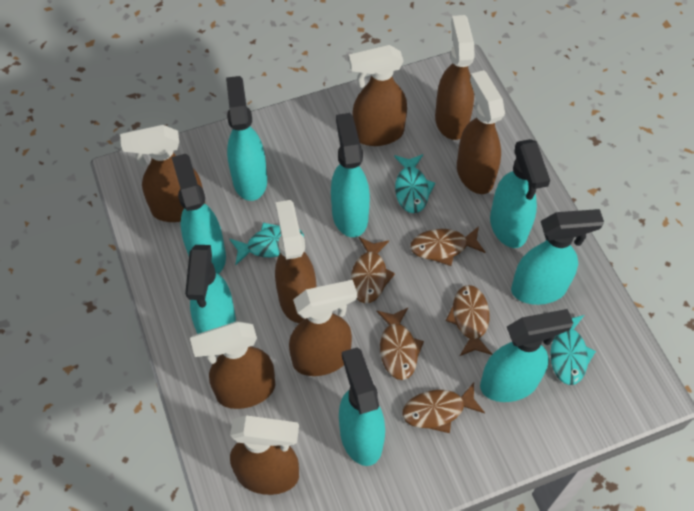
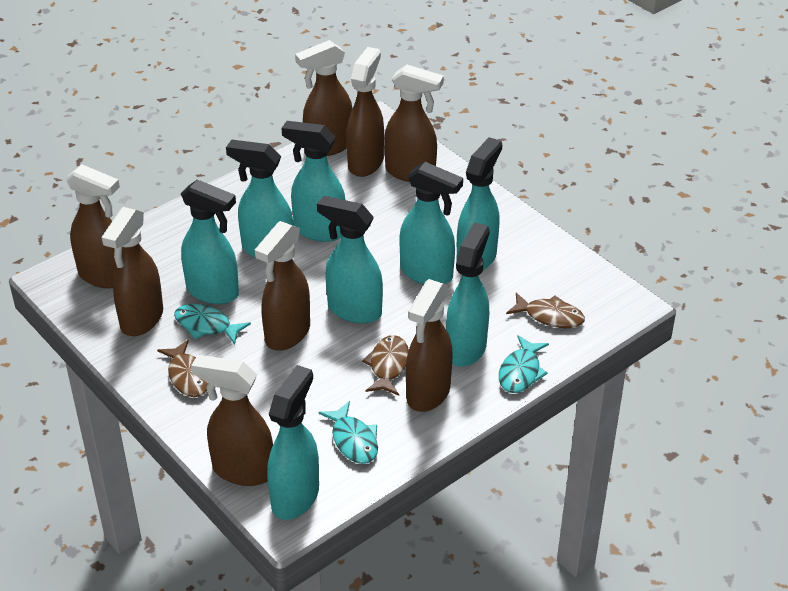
brown fish: 5 -> 3

